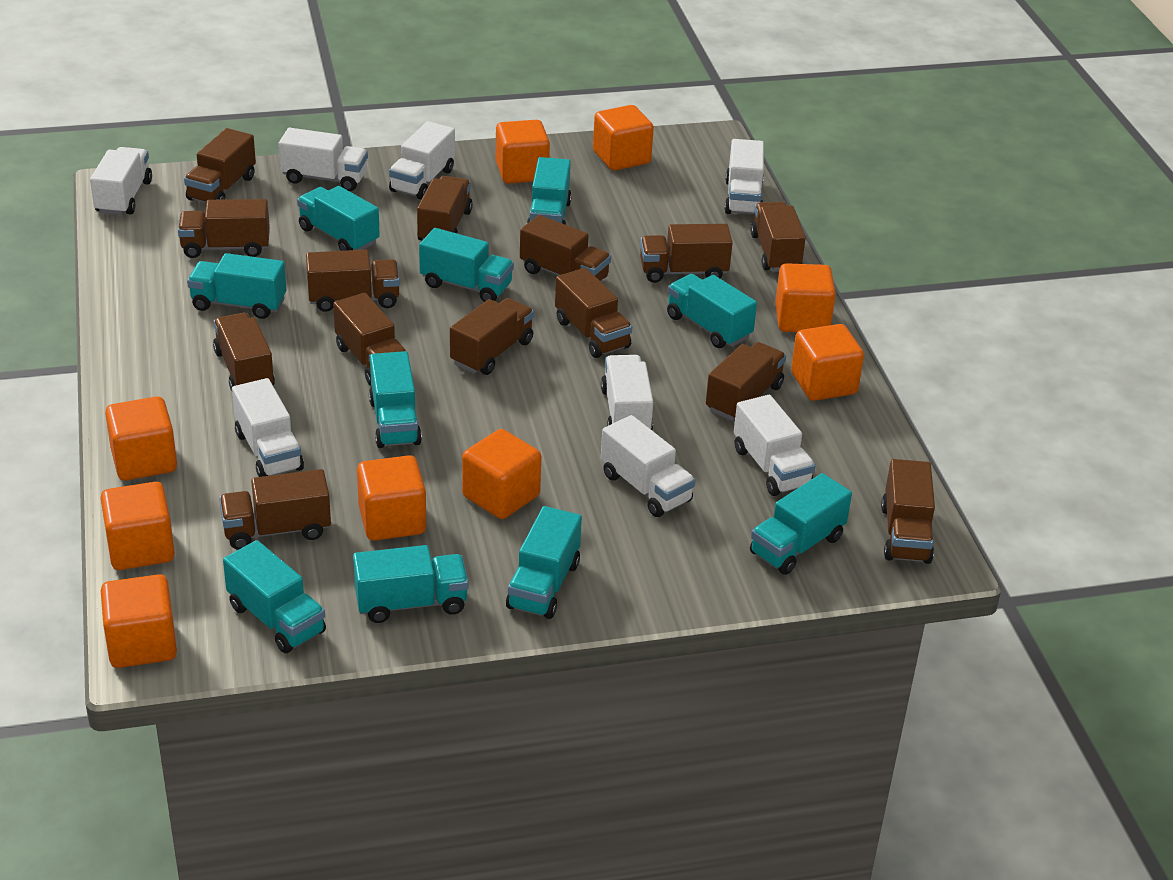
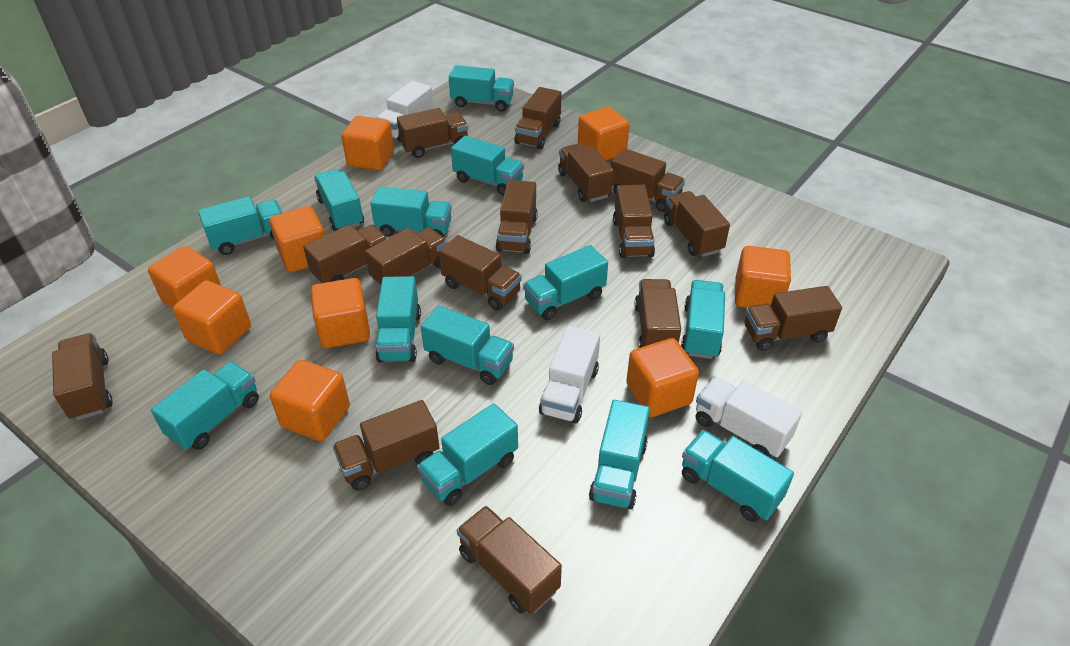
brown truck: 14 -> 15
turquoise truck: 10 -> 13
white truck: 8 -> 3

